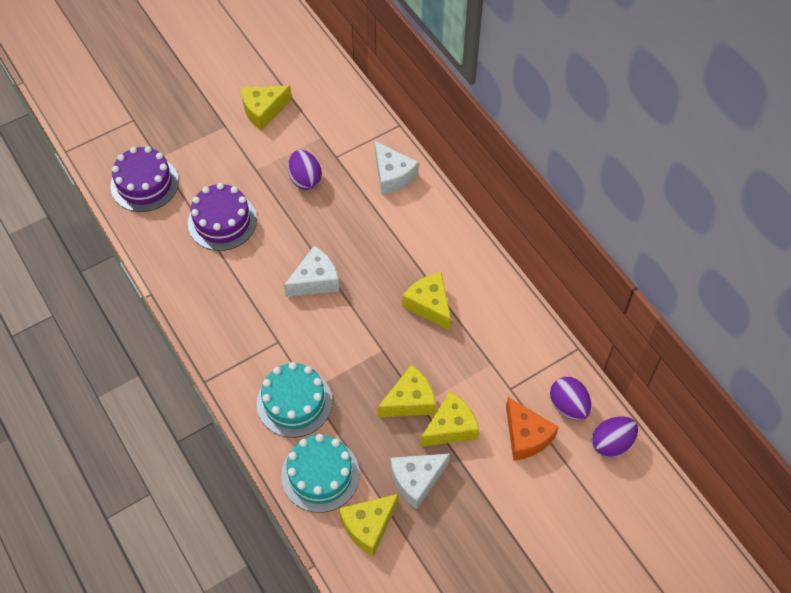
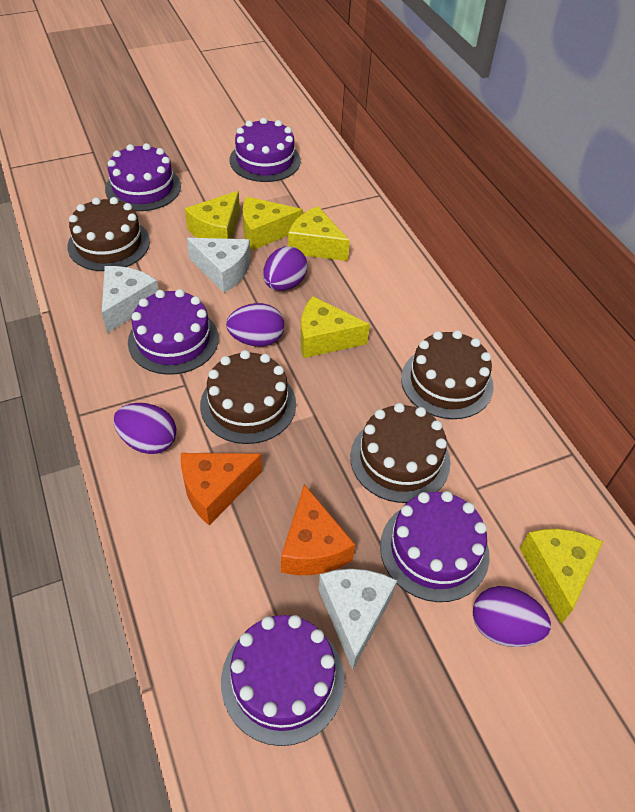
brown cake: 0 -> 4
orange cheese: 1 -> 2
purple cake: 2 -> 5
purple egg: 3 -> 4
turquoise cake: 2 -> 0

